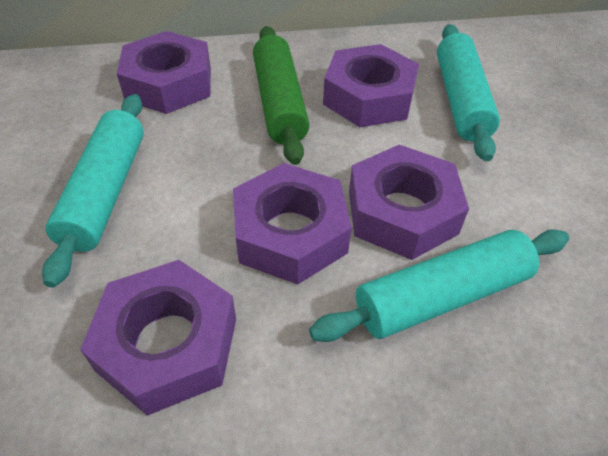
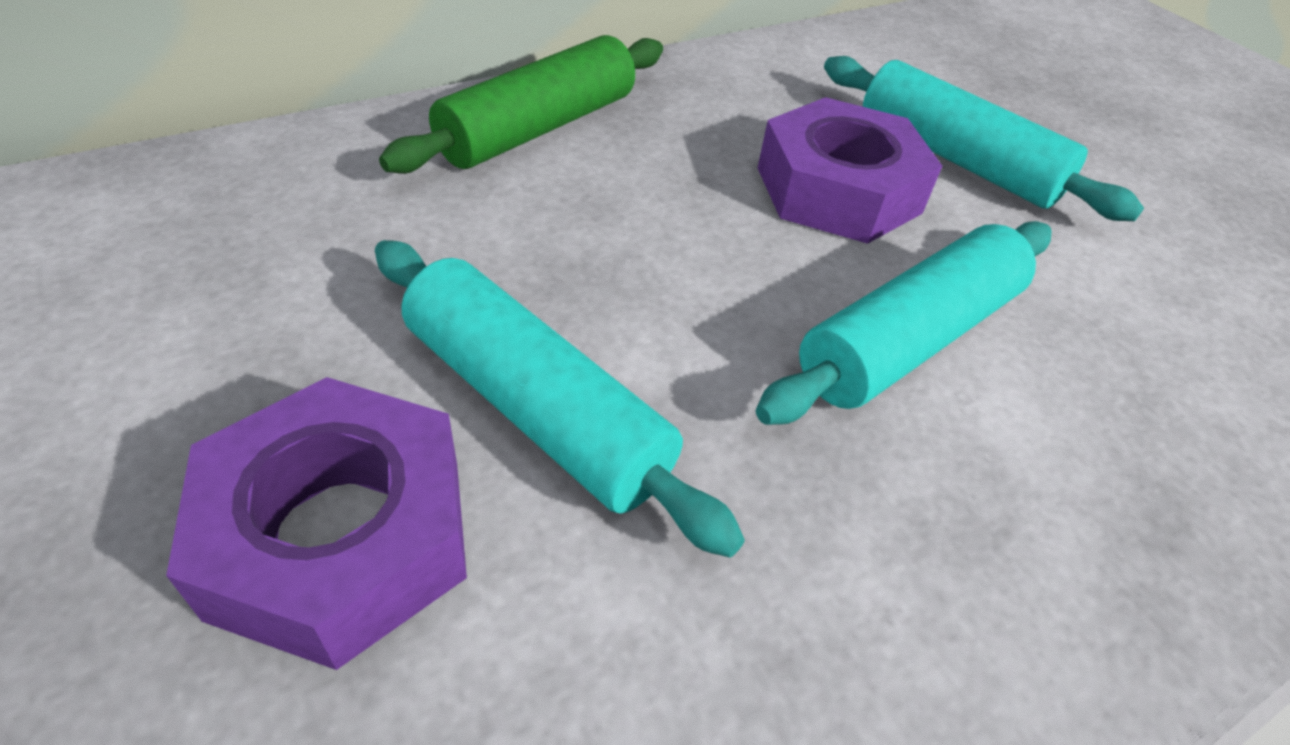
purple nut: 5 -> 2

